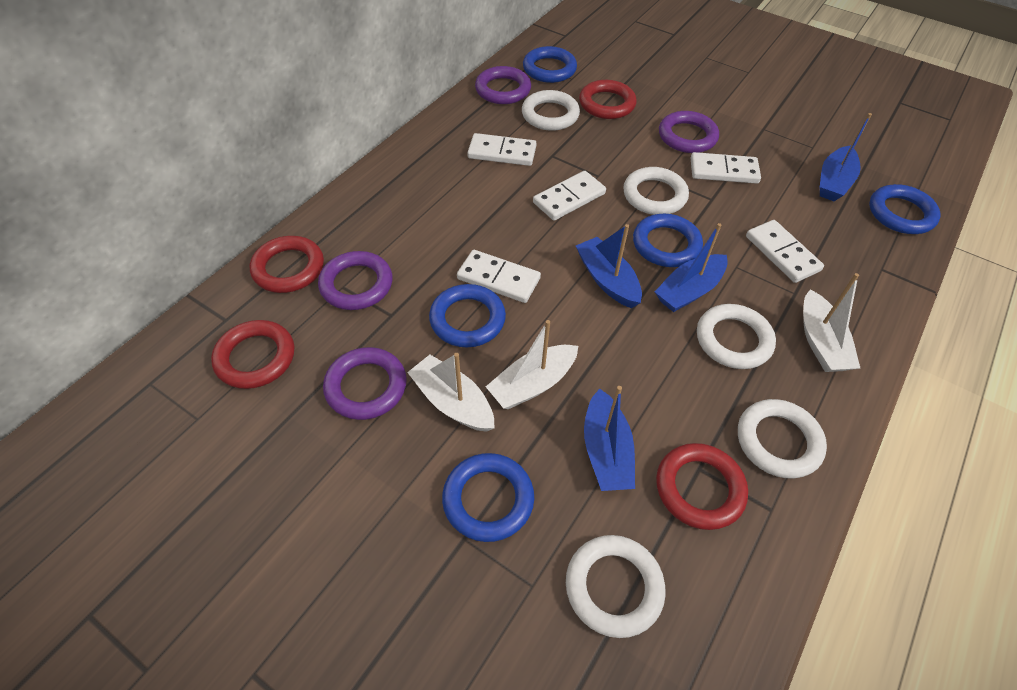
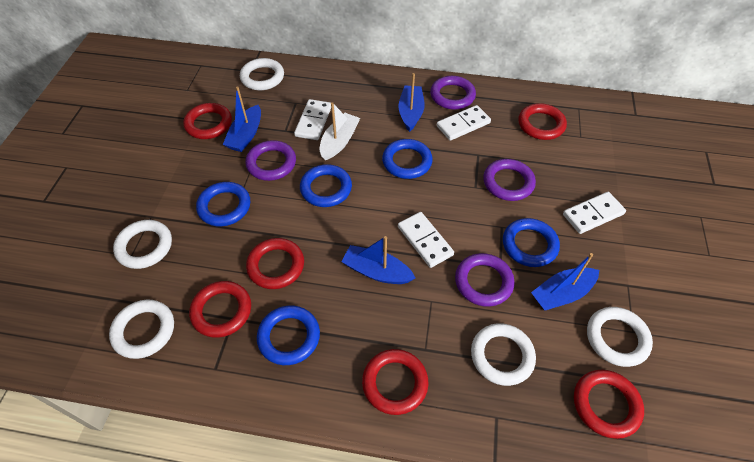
red ring: 4 -> 6
white boat: 3 -> 1
white domino: 5 -> 4

